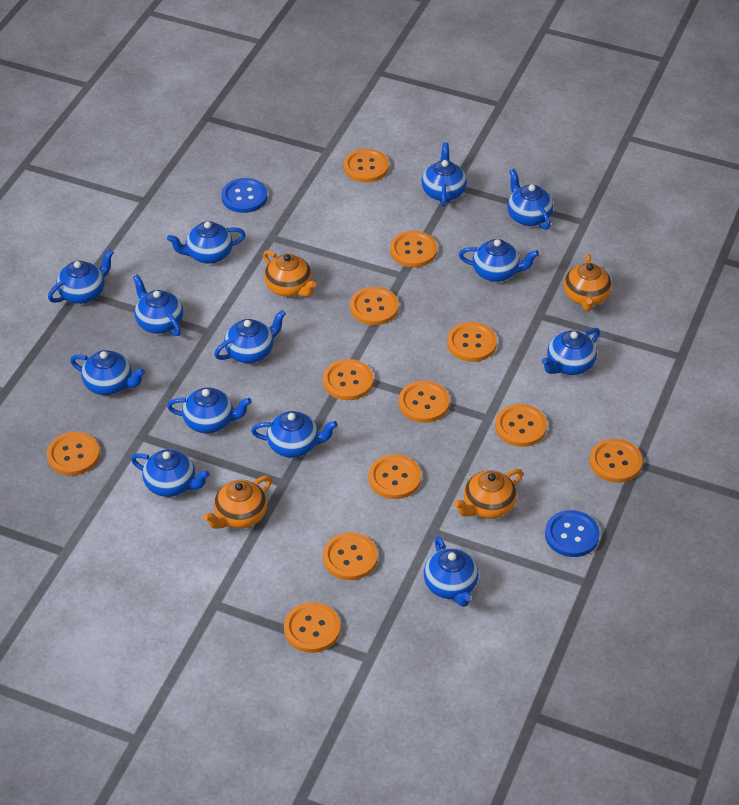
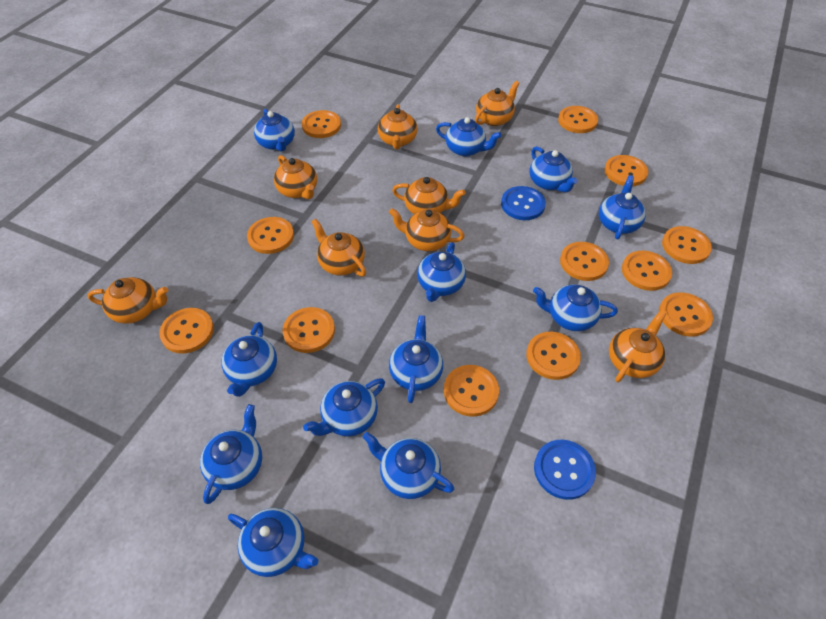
blue teapot: 13 -> 12
orange teapot: 4 -> 8

